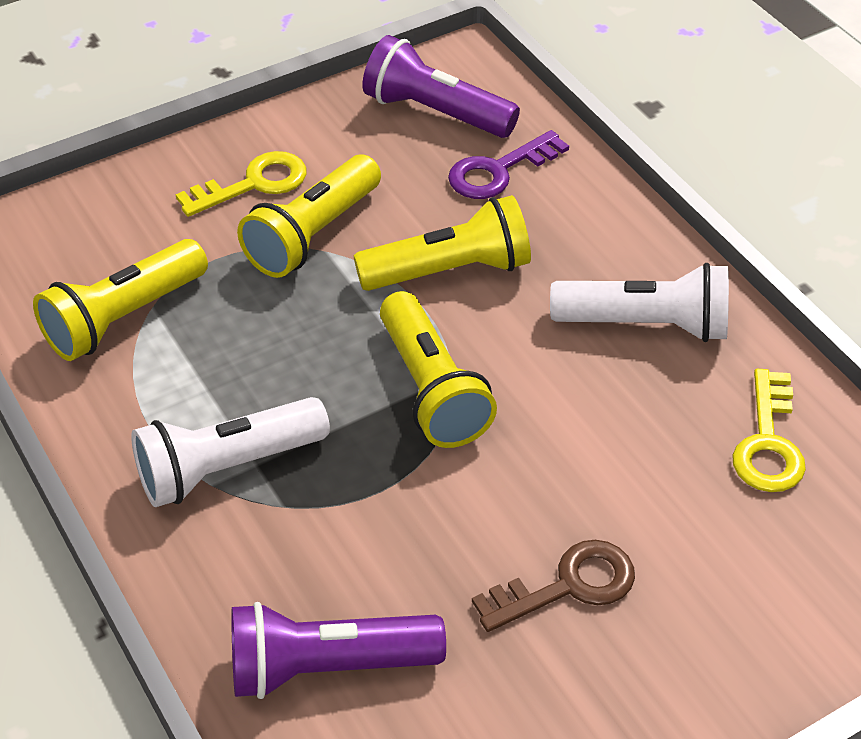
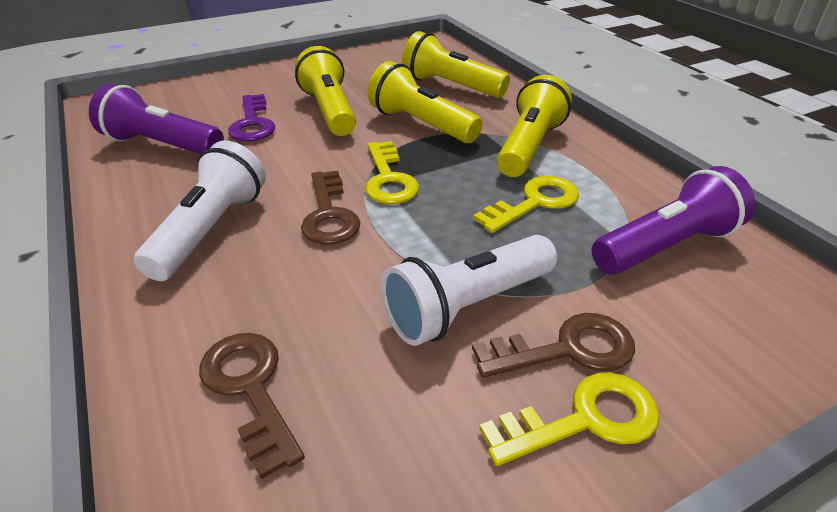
brown key: 1 -> 3
yellow key: 2 -> 3

